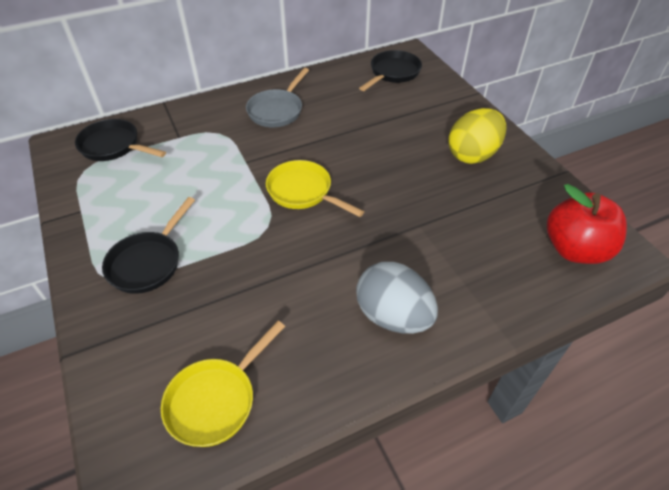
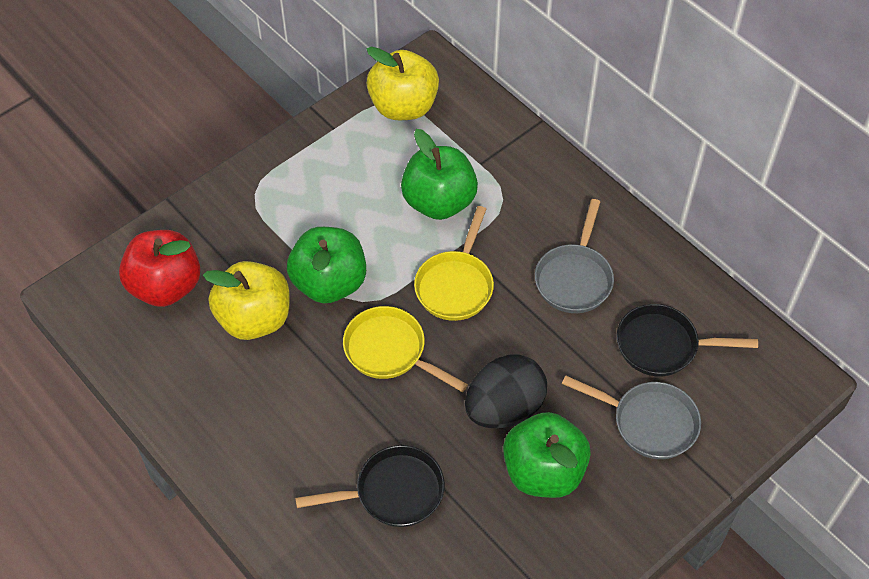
black egg: 0 -> 1
black pan: 3 -> 2
green apple: 0 -> 3
grey egg: 1 -> 0
grey pan: 1 -> 2
yellow apple: 0 -> 2
yellow egg: 1 -> 0

